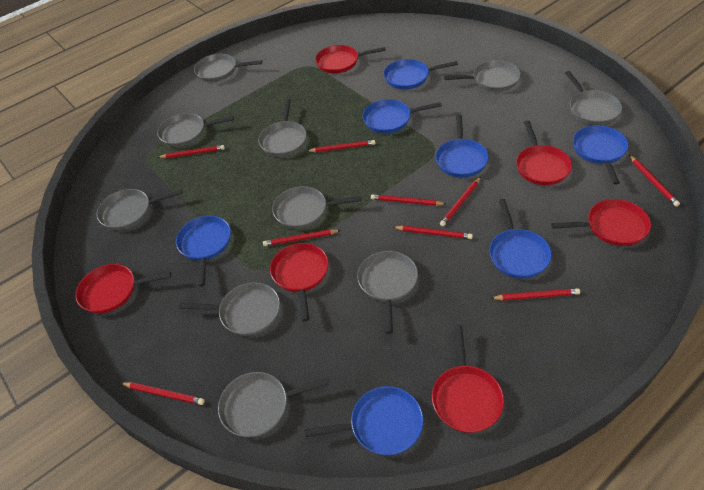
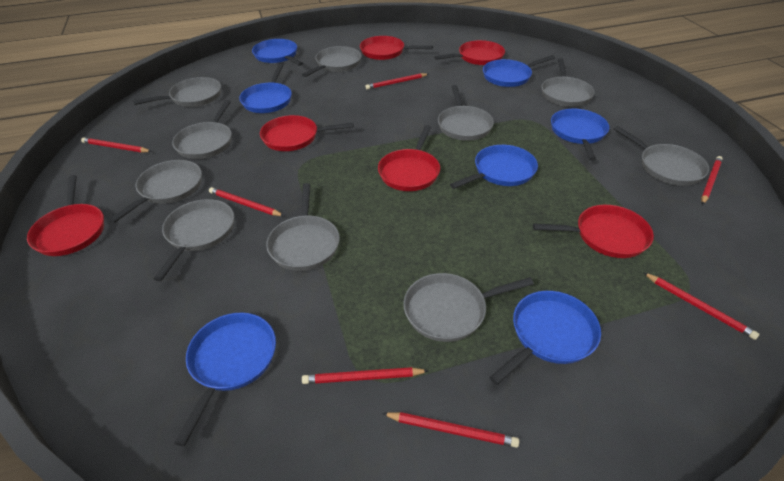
red pencil: 9 -> 7

